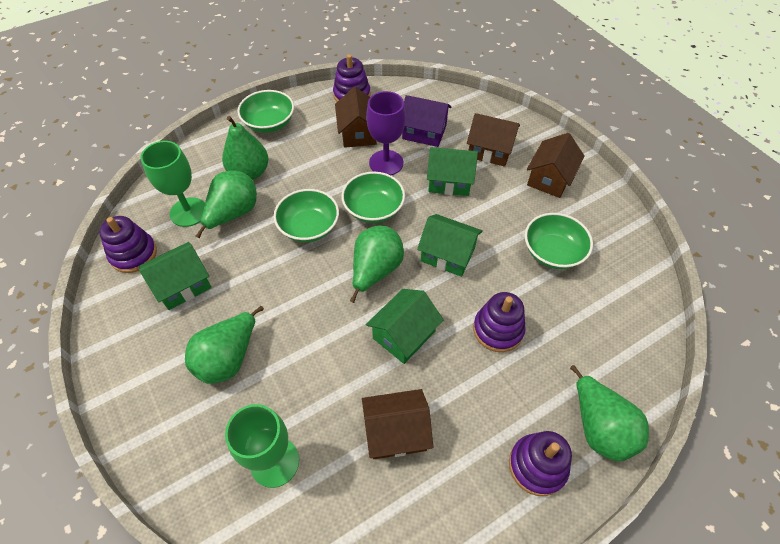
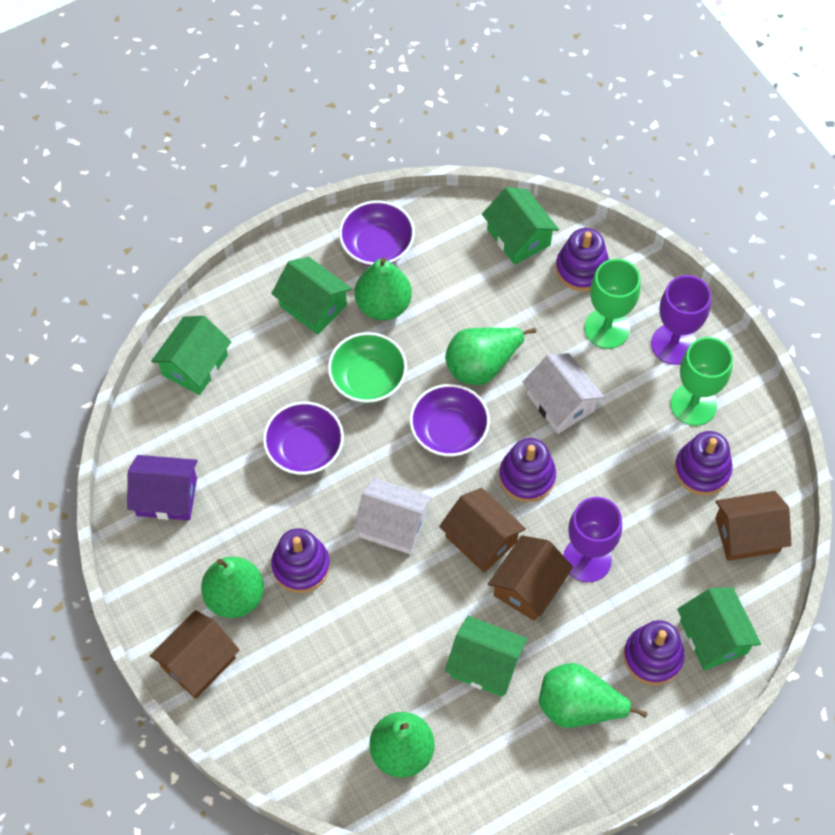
green bowl: 4 -> 1
green house: 4 -> 5
purple bowl: 0 -> 3
purple goblet: 1 -> 2
purple stacking toy: 4 -> 5
white house: 0 -> 2

